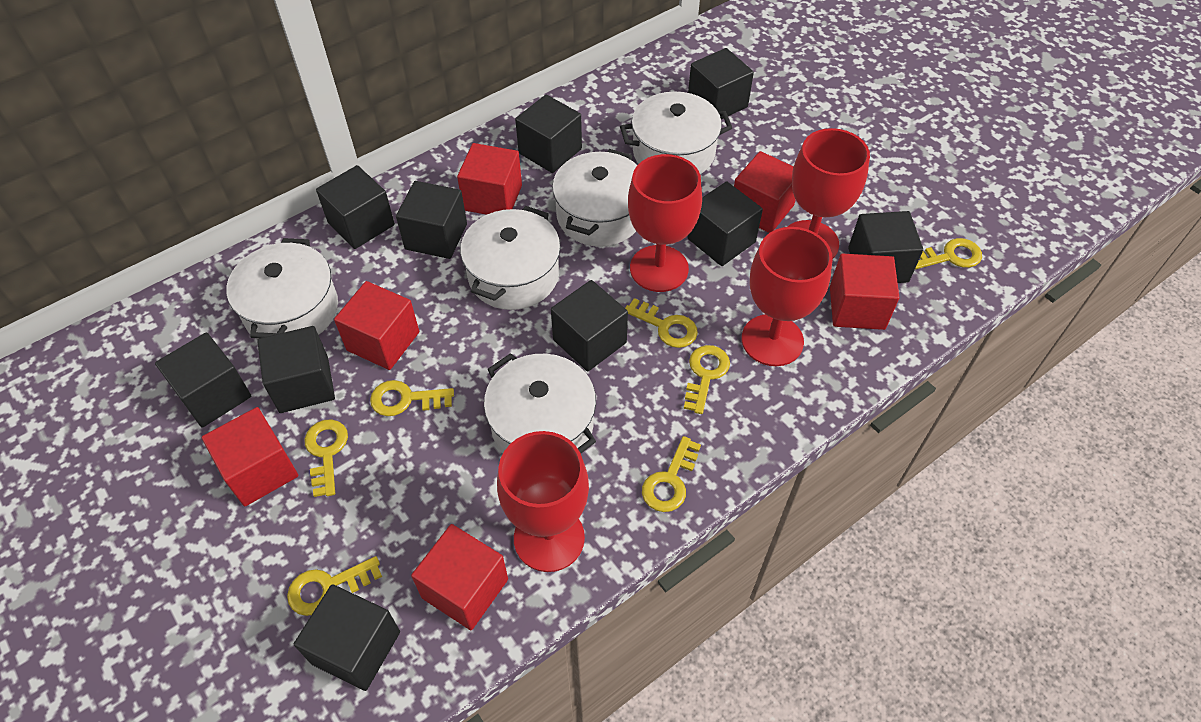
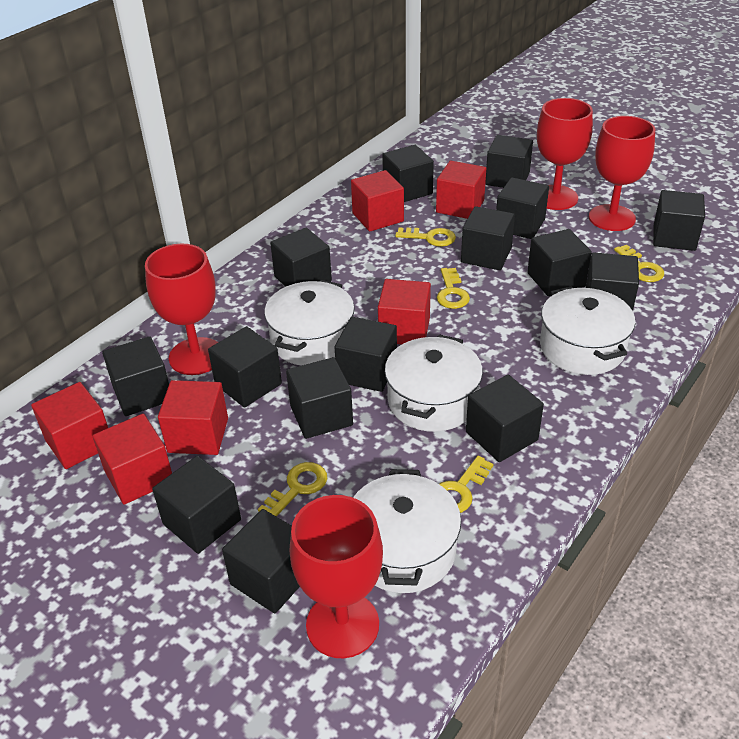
black cube: 10 -> 15
white pot: 5 -> 4
yellow key: 7 -> 5

